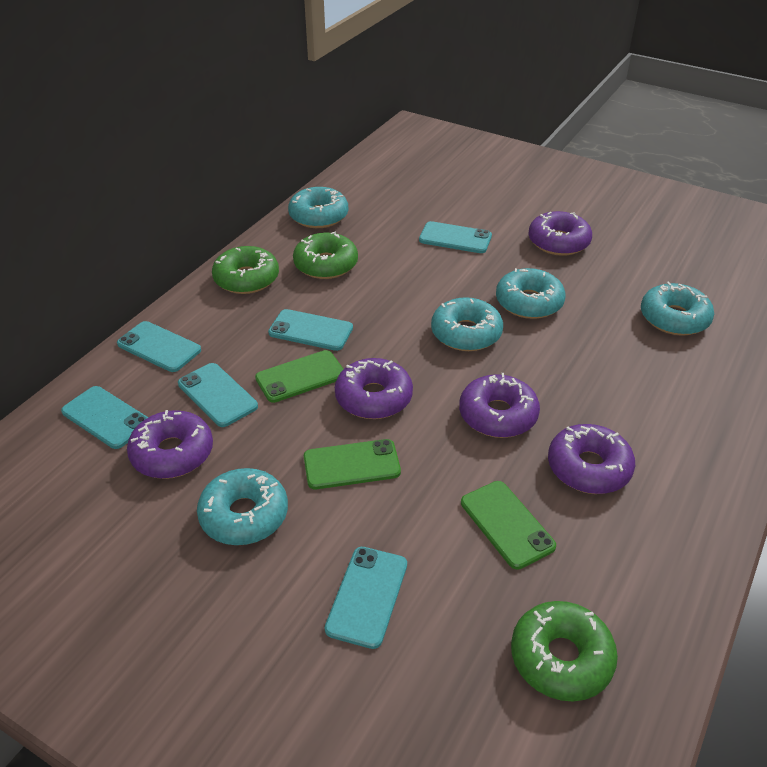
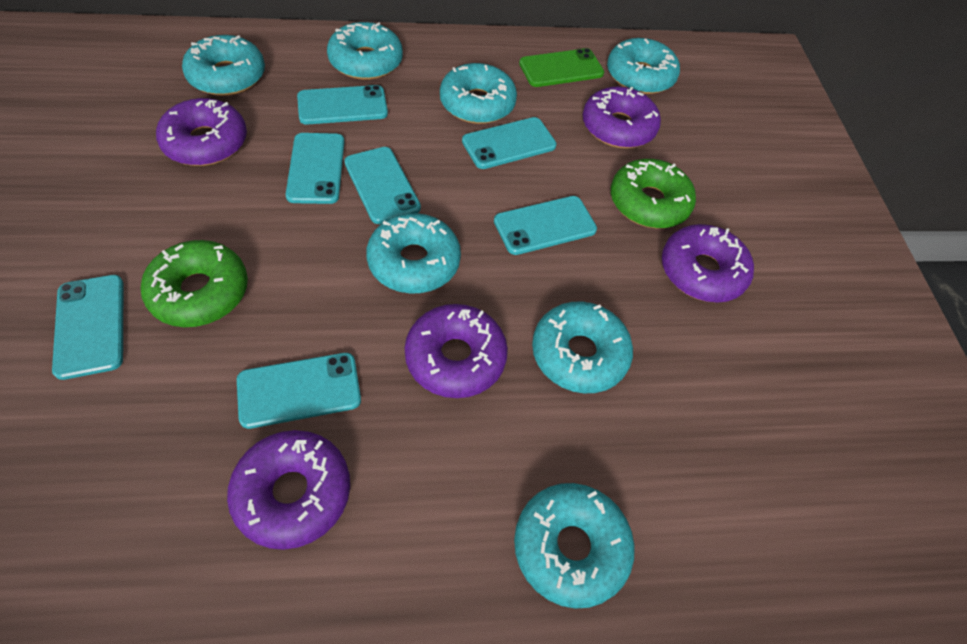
green donut: 3 -> 2
green phone: 3 -> 1
turquoise donut: 5 -> 7
turquoise phone: 6 -> 7

